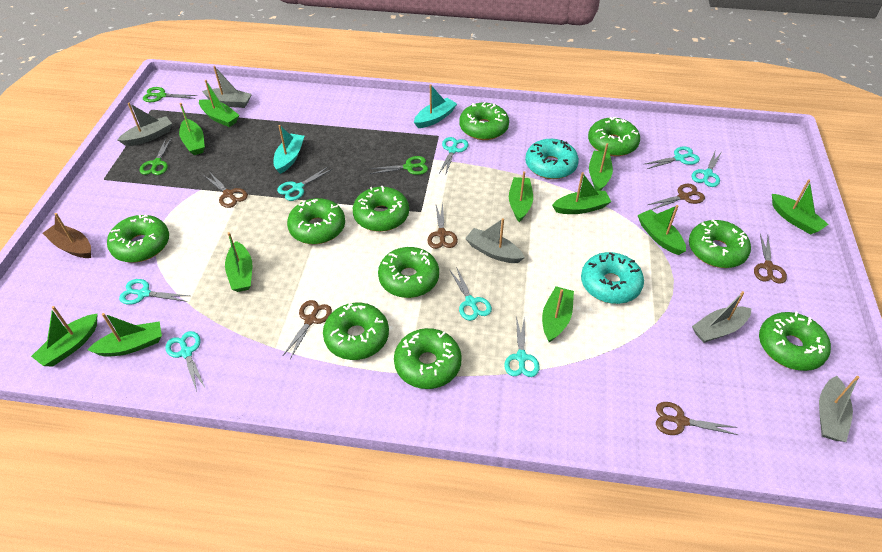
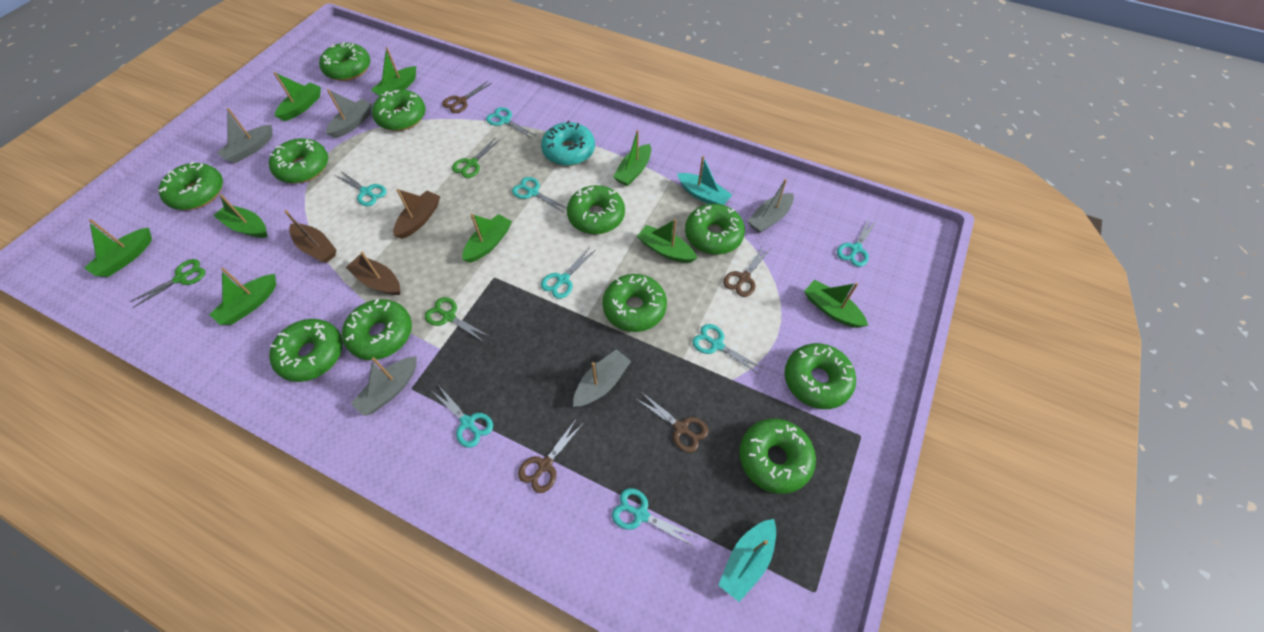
brown boat: 1 -> 3
brown scissors: 6 -> 4
green boat: 11 -> 9
green donut: 10 -> 11
turquoise donut: 2 -> 1

